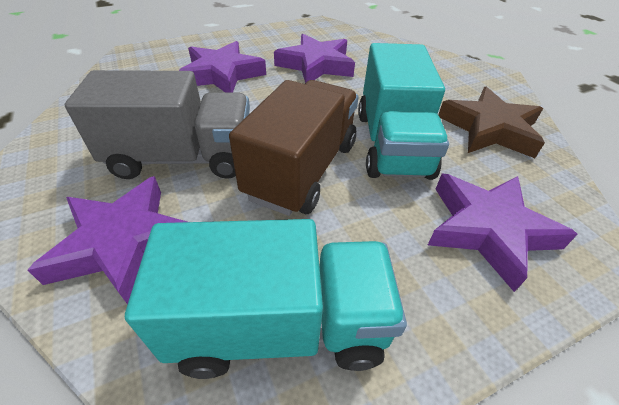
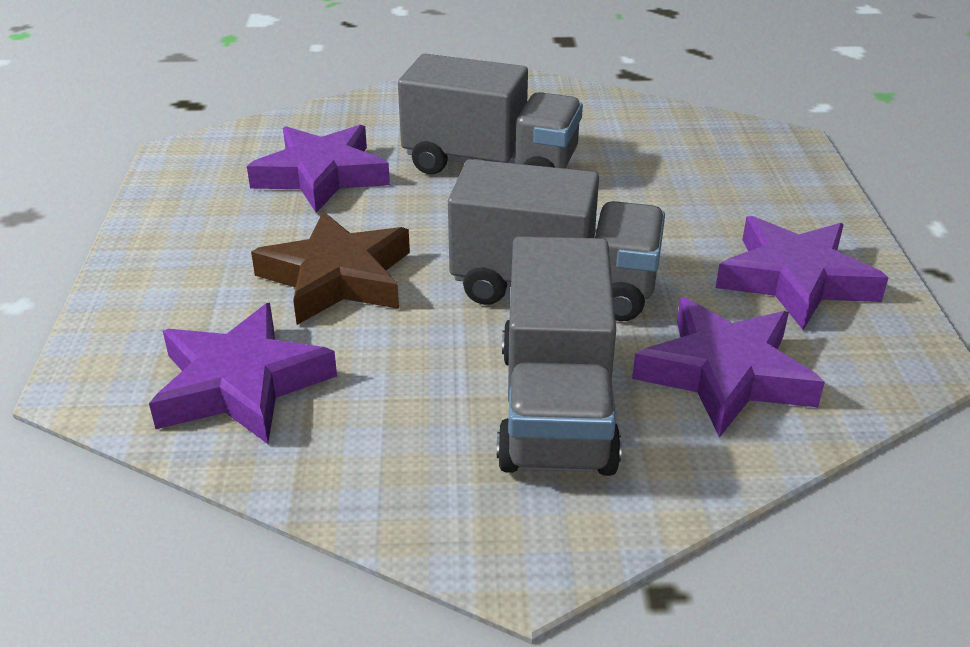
brown truck: 1 -> 0
grey truck: 1 -> 3
turquoise truck: 2 -> 0

